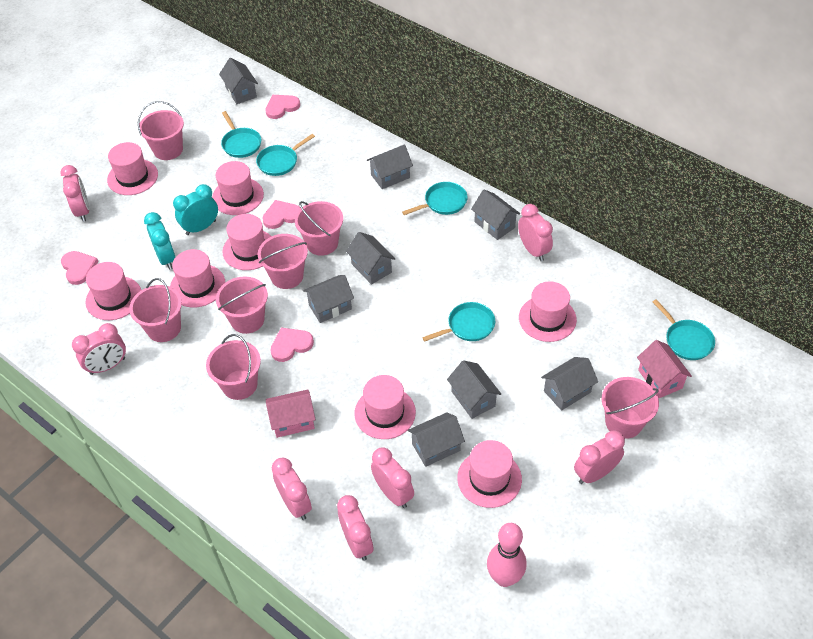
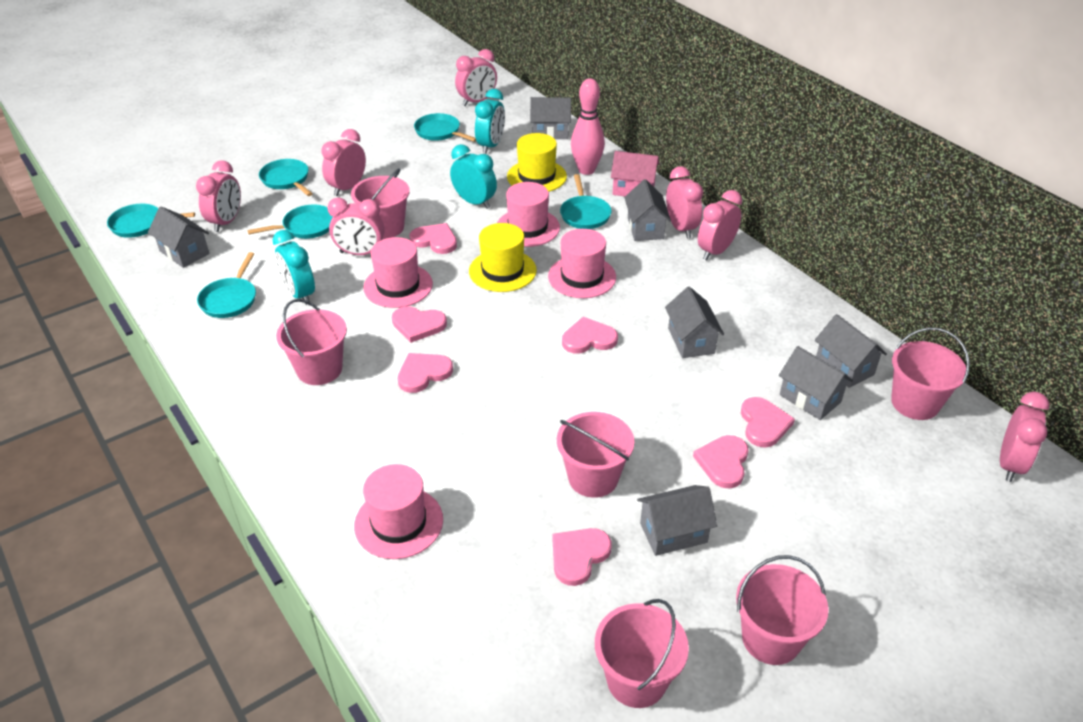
grey house: 8 -> 7
pink bucket: 7 -> 6
pink hat: 8 -> 4
pink heart: 4 -> 7
pink house: 2 -> 1
turquoise clock: 2 -> 3
turquoise pan: 5 -> 6
yellow hat: 0 -> 2

